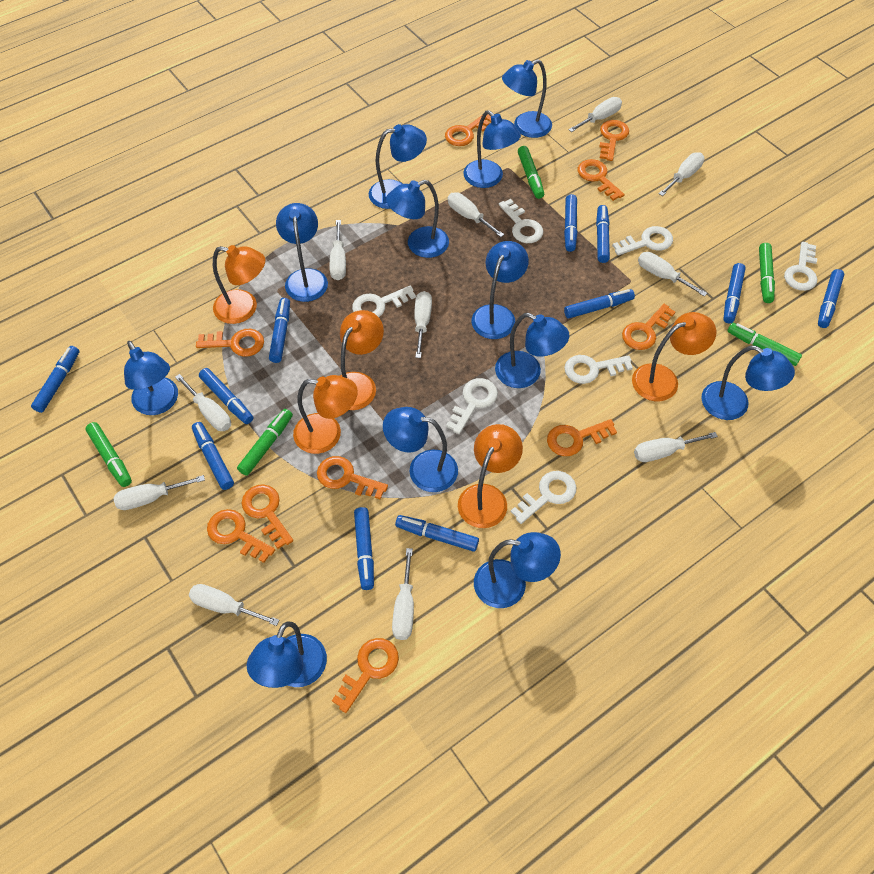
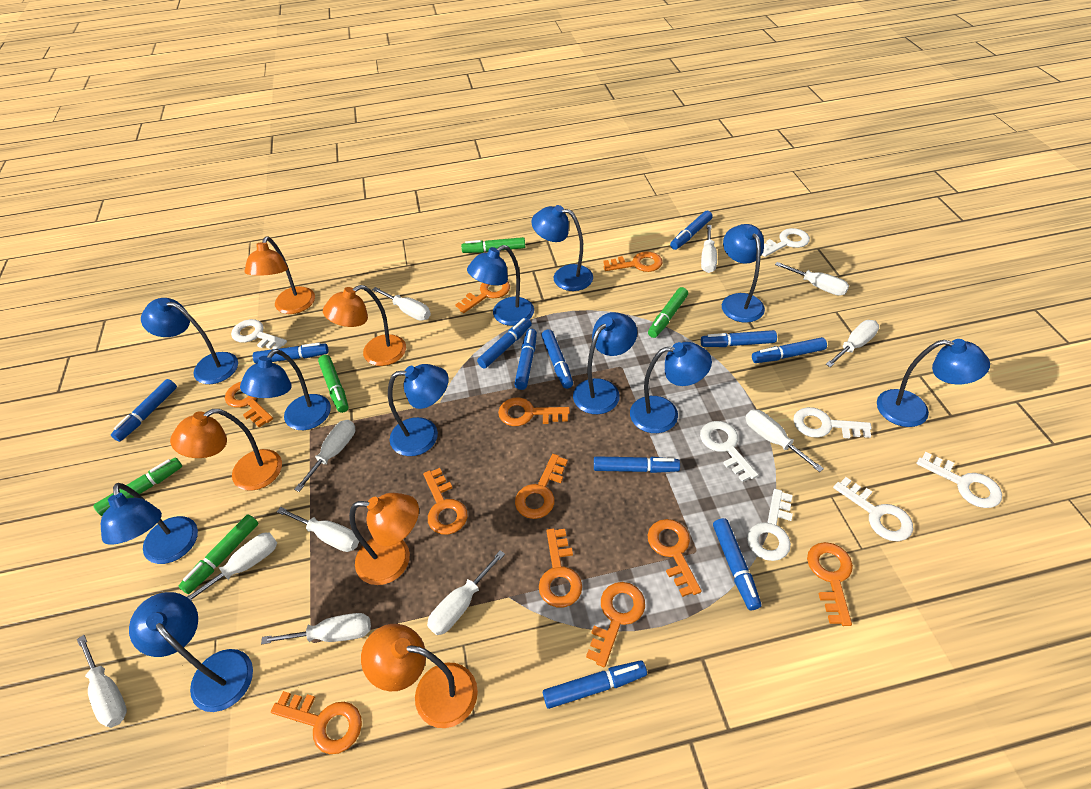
blue lamp: 12 -> 11
orange key: 10 -> 11

